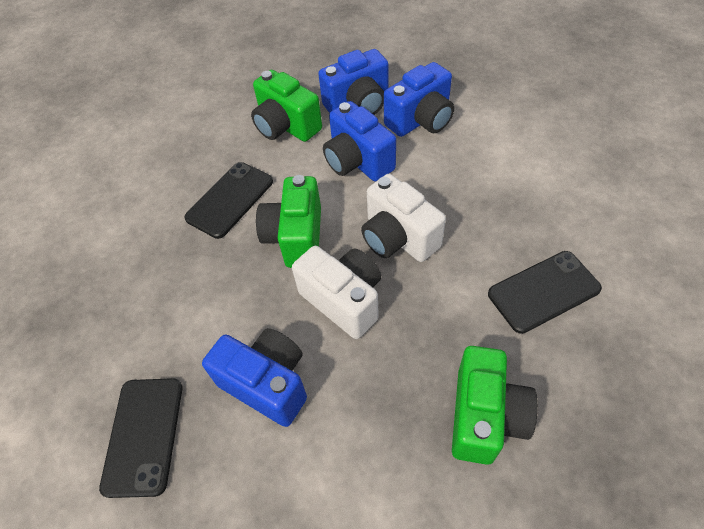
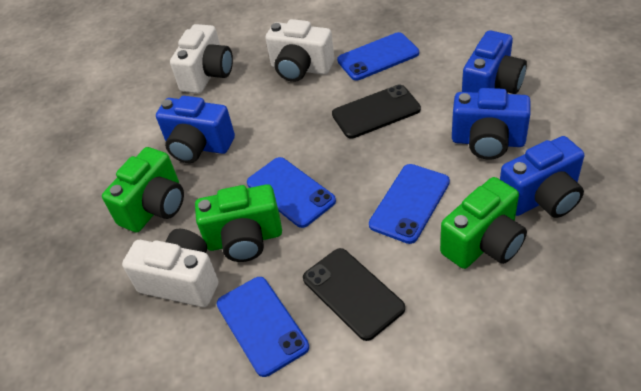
black phone: 3 -> 2
blue phone: 0 -> 4
white camera: 2 -> 3

